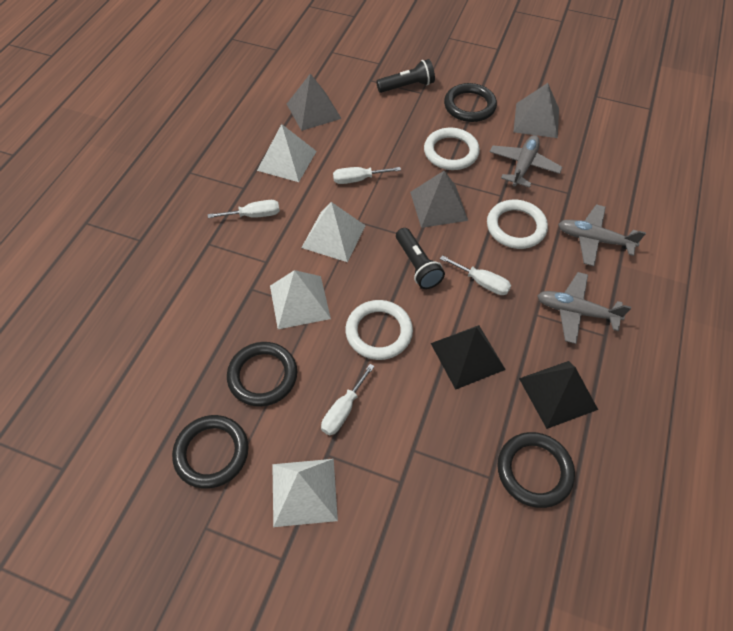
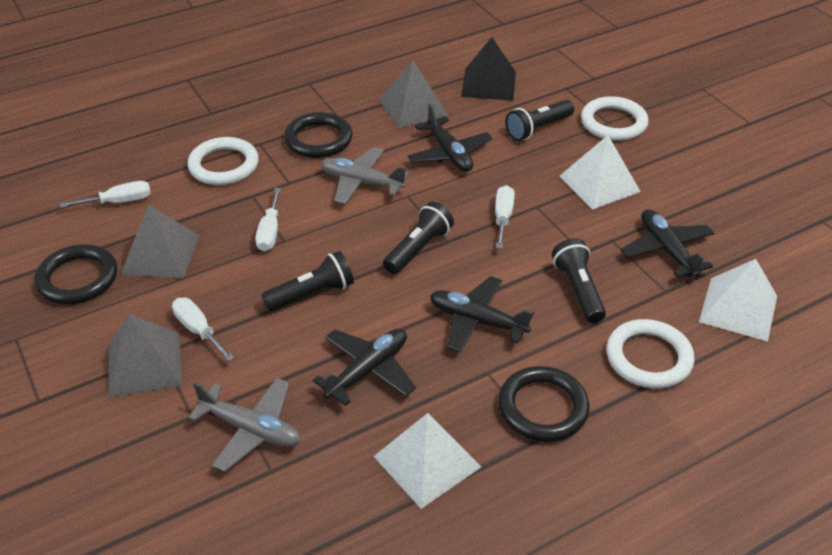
black flashlight: 2 -> 4
black plane: 0 -> 4
black pyramid: 2 -> 1
black ring: 4 -> 3
grey plane: 3 -> 2
white pyramid: 4 -> 3

